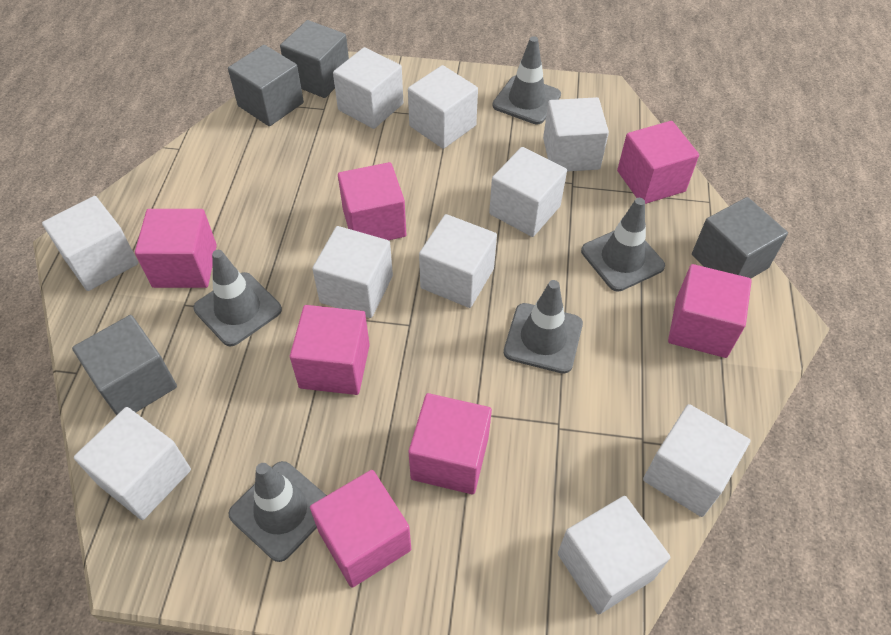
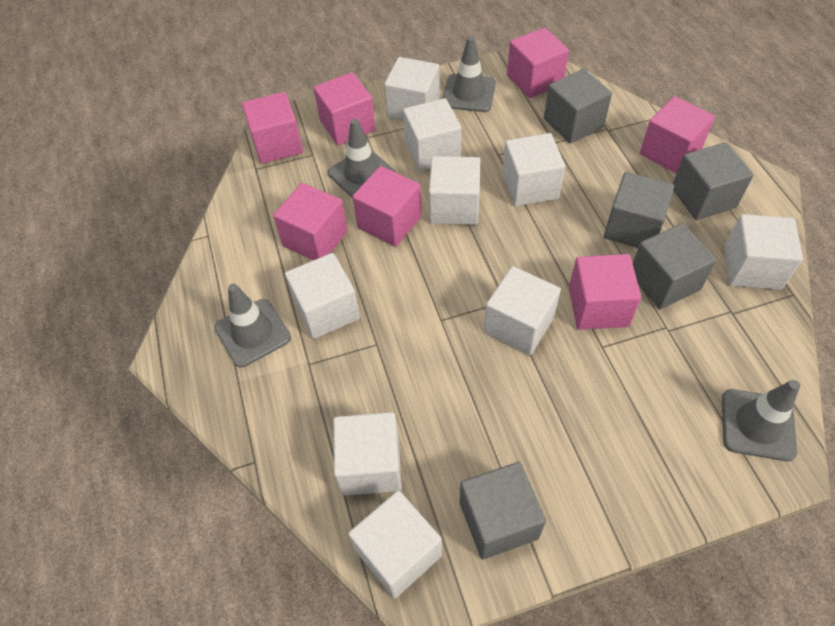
grey cube: 4 -> 5
grey traffic cone: 5 -> 4
white cube: 10 -> 9

